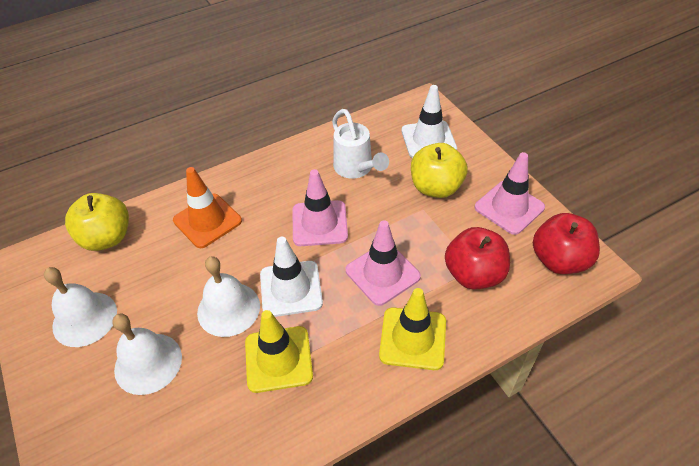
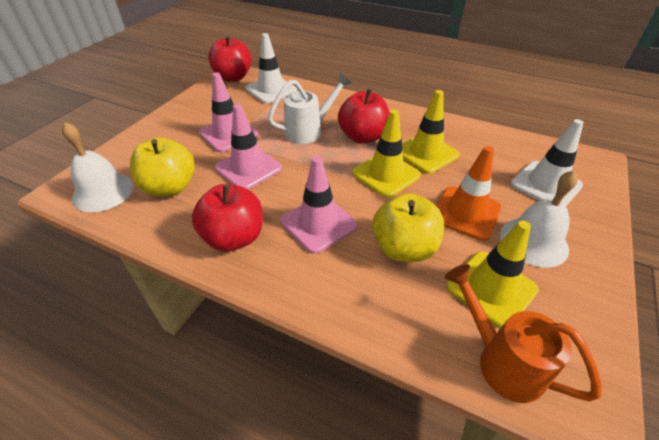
orange watering can: 0 -> 1
red apple: 2 -> 3
white bell: 3 -> 2
yellow traffic cone: 2 -> 3

